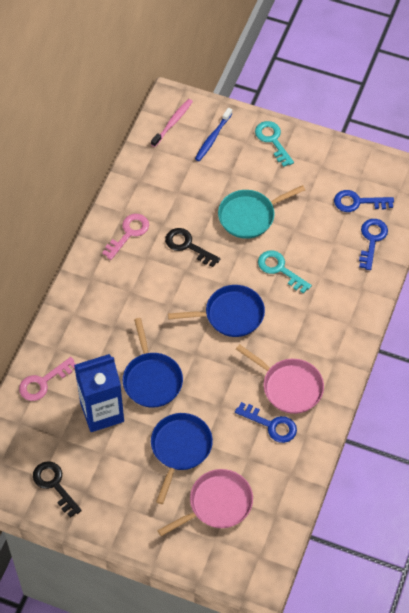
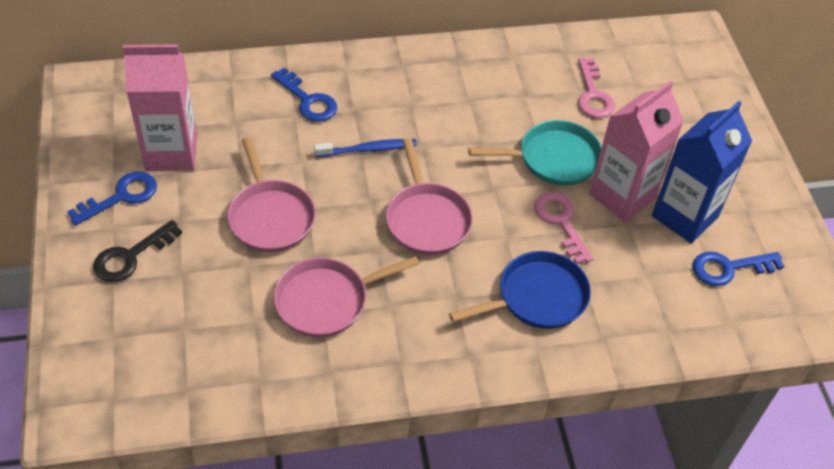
black key: 2 -> 1
blue pan: 3 -> 1
pink carton: 0 -> 2
pink pan: 2 -> 3
pink toothbrush: 1 -> 0
turquoise key: 2 -> 0

